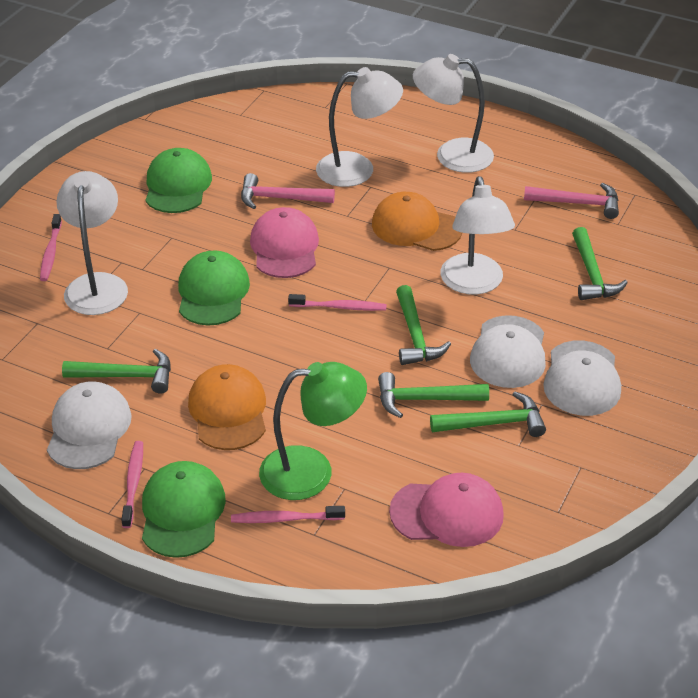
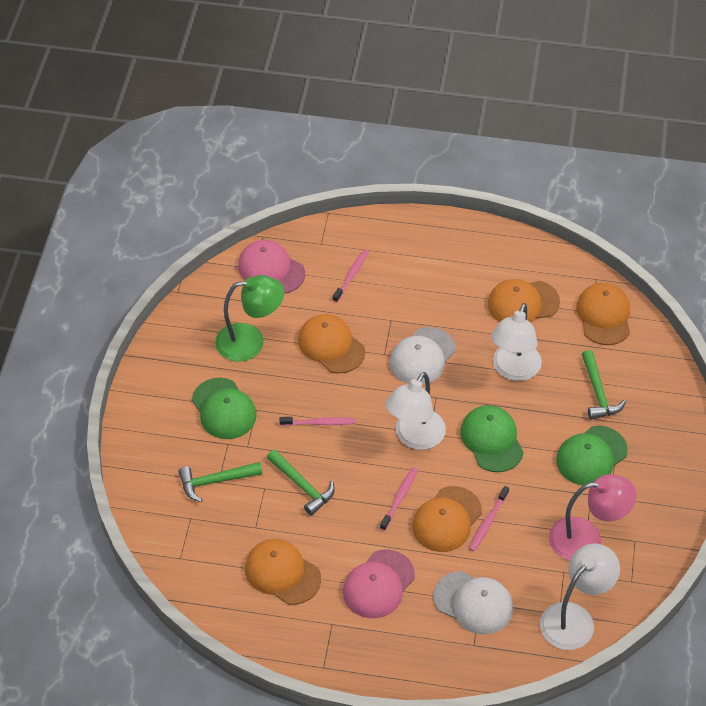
green hammer: 5 -> 3
orange cap: 2 -> 5
pink hammer: 2 -> 0
pink lamp: 0 -> 1
white cap: 3 -> 2
white lamp: 4 -> 3

